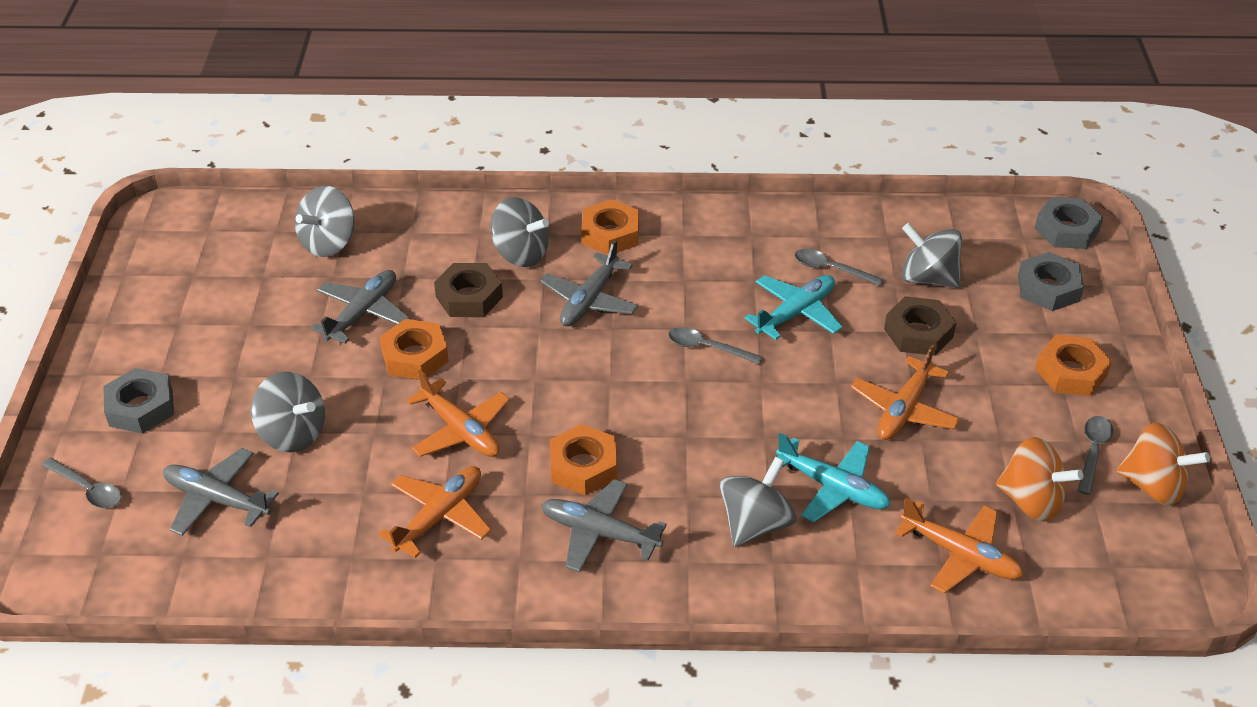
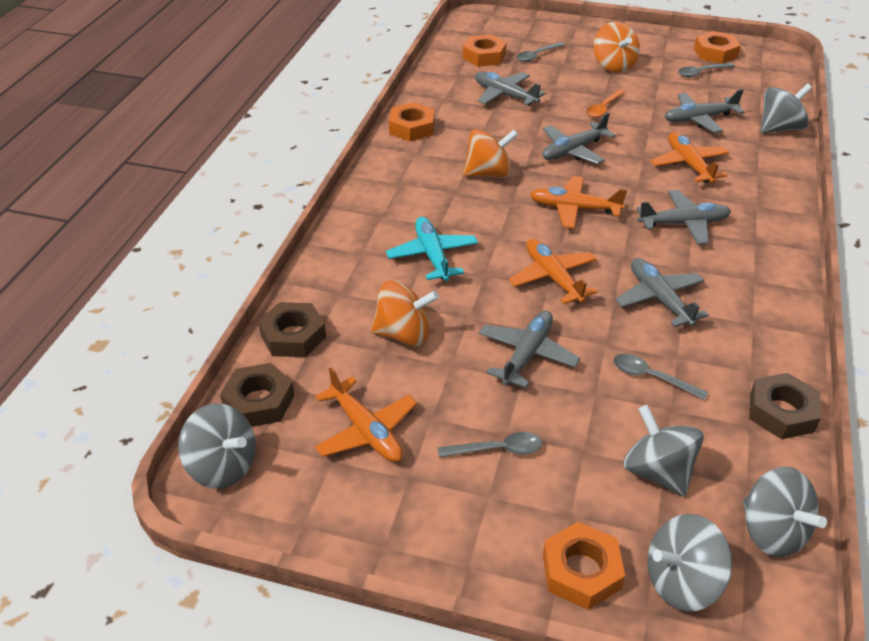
brown nut: 2 -> 3
grey nut: 3 -> 0
grey plane: 4 -> 6
orange spinning top: 2 -> 3
orange spoon: 0 -> 1
turquoise plane: 2 -> 1

